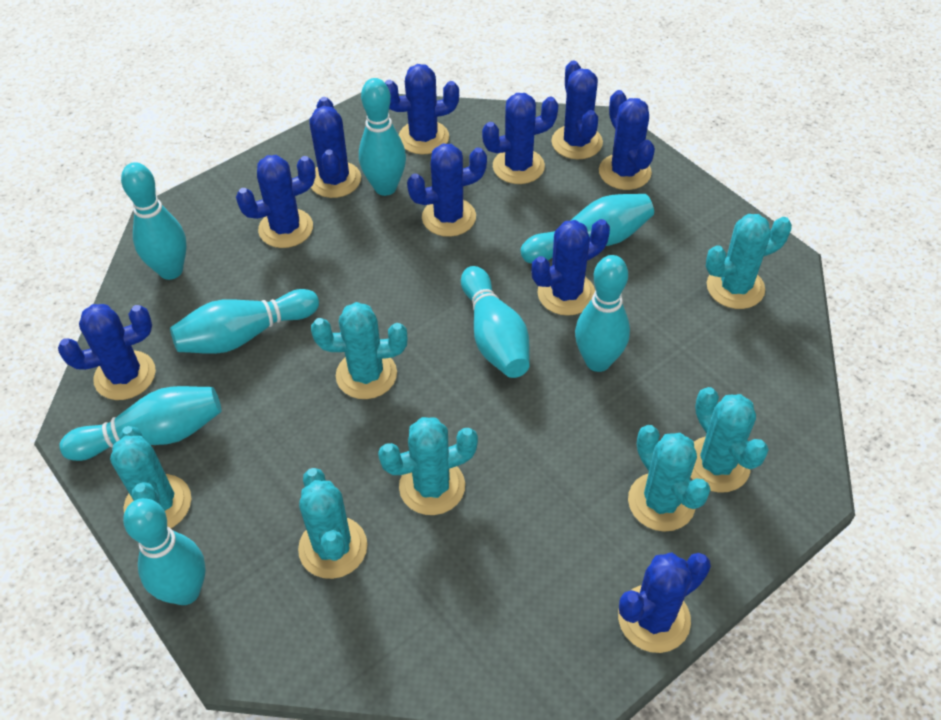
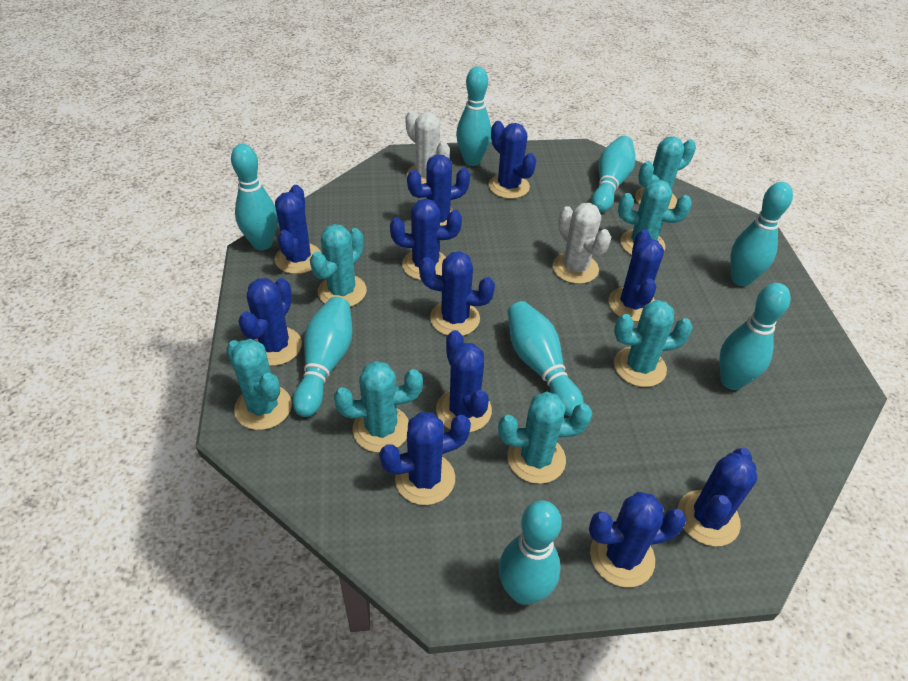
blue cactus: 10 -> 11
white cactus: 0 -> 2

